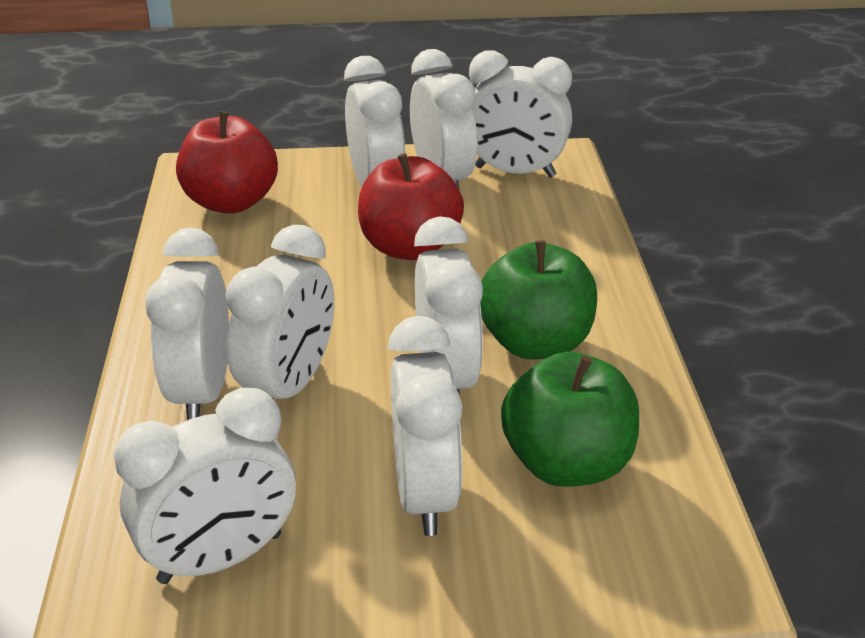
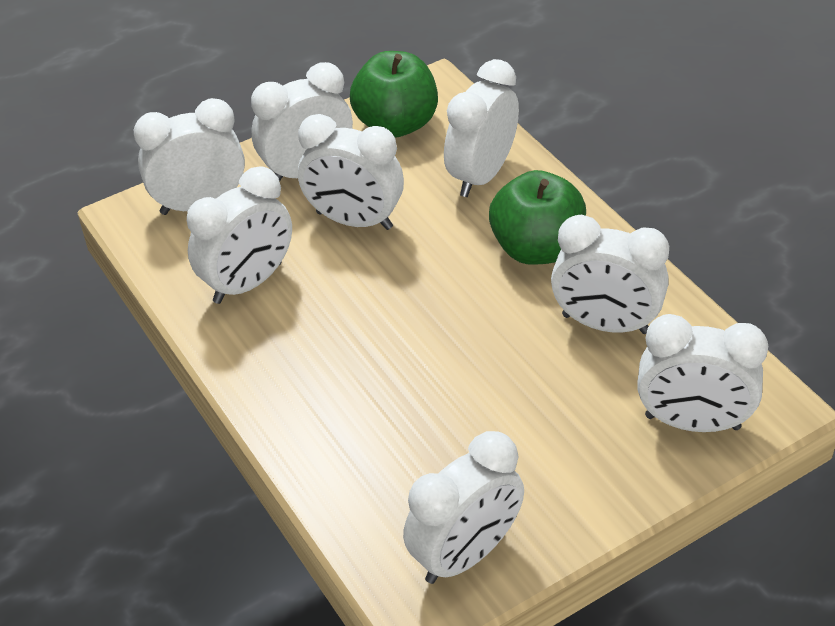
red apple: 2 -> 0

